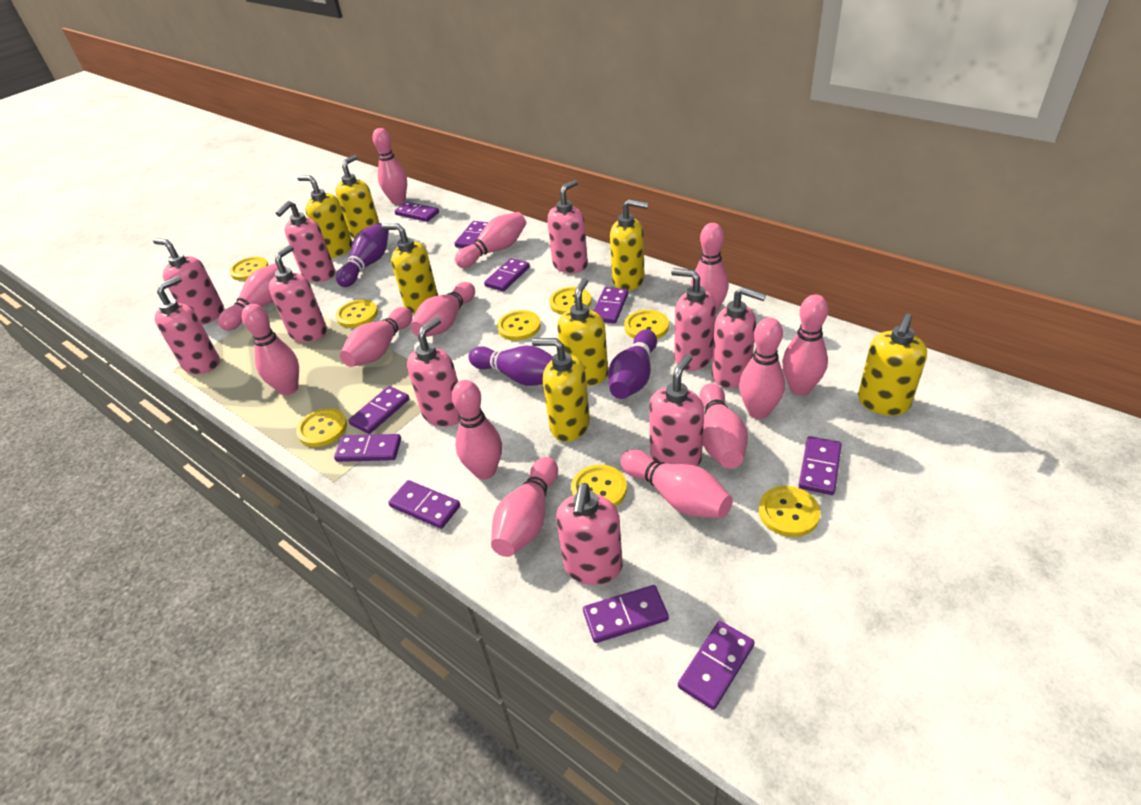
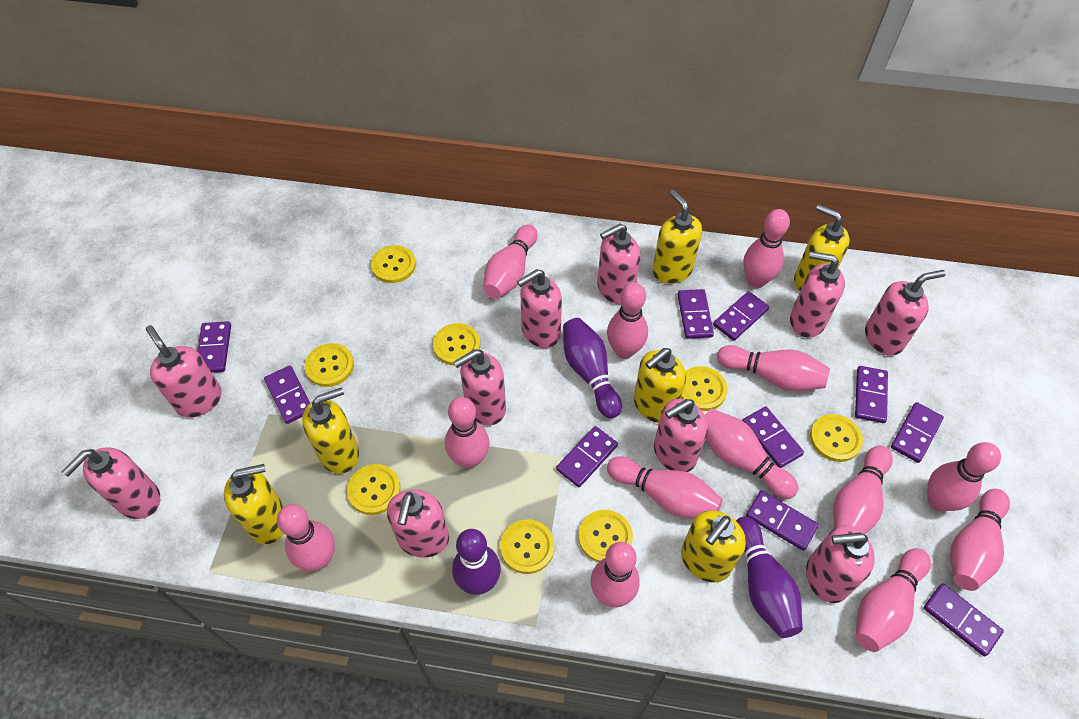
yellow soap dispenser: 7 -> 6

